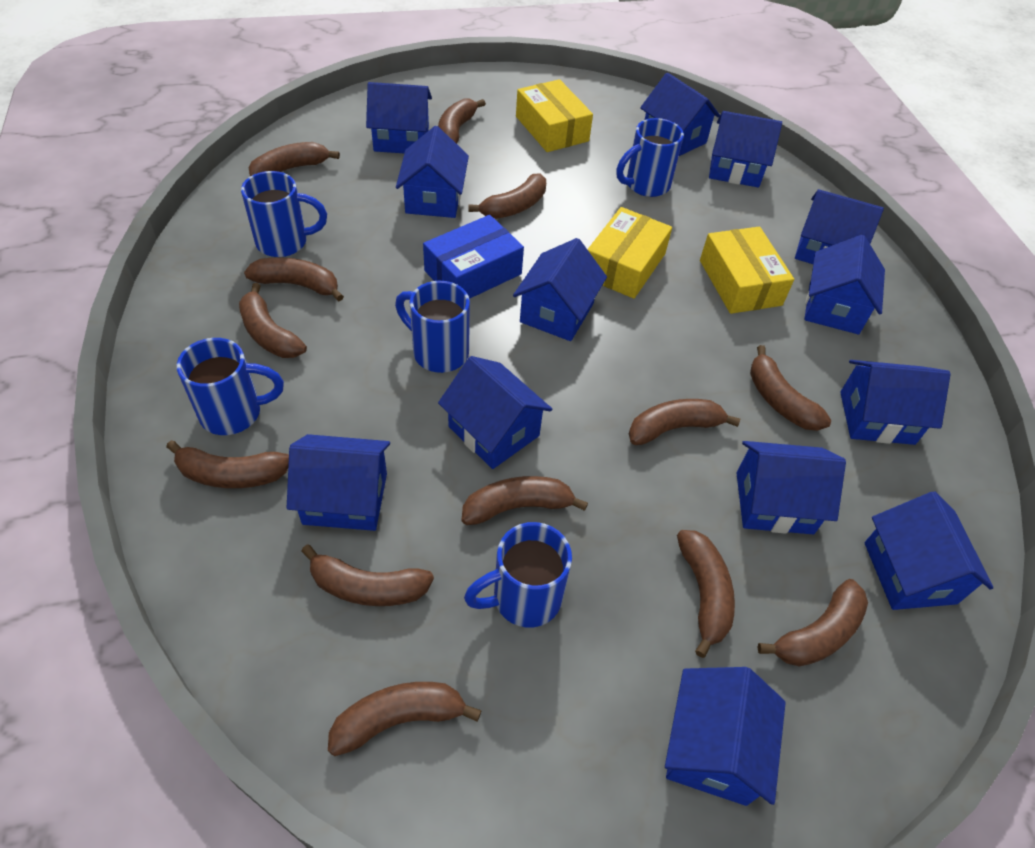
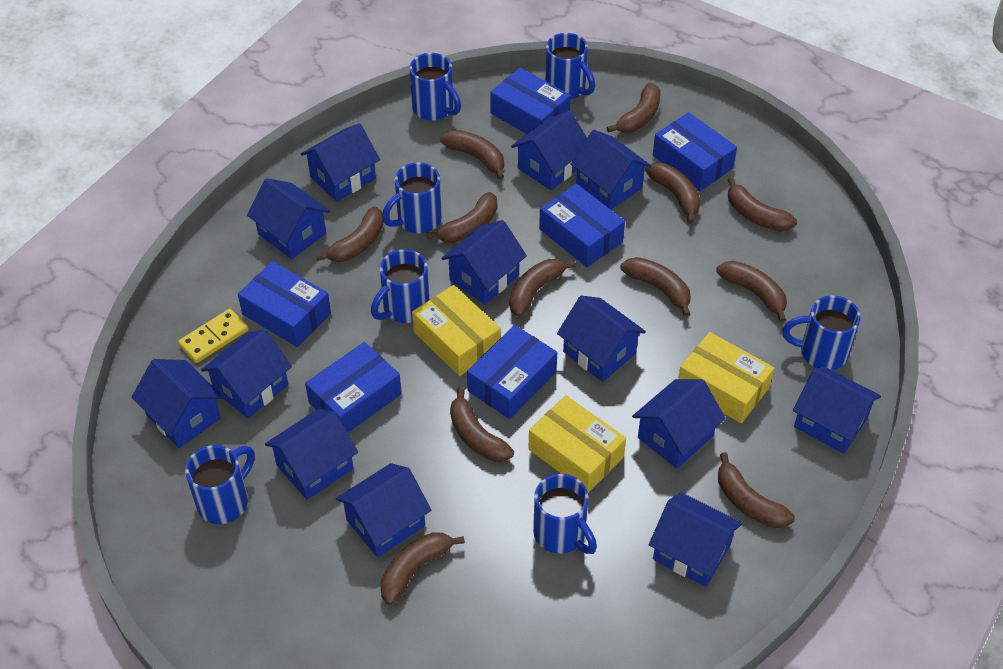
blue box: 1 -> 6
blue mug: 5 -> 7
brown banana: 13 -> 12
yellow domino: 0 -> 1

